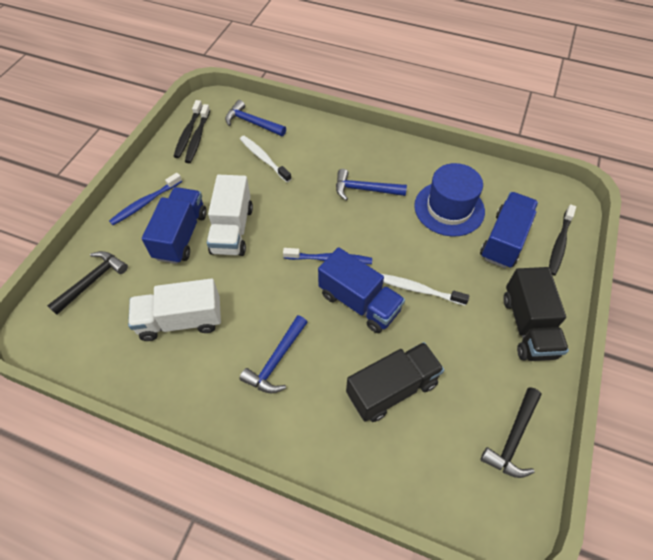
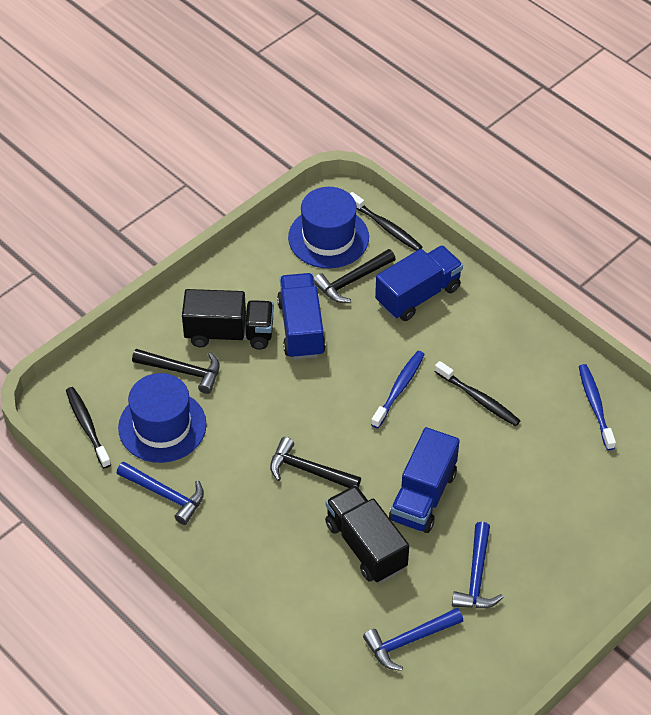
black hammer: 2 -> 3
blue hat: 1 -> 2
white toothbrush: 2 -> 0
white truck: 2 -> 0

